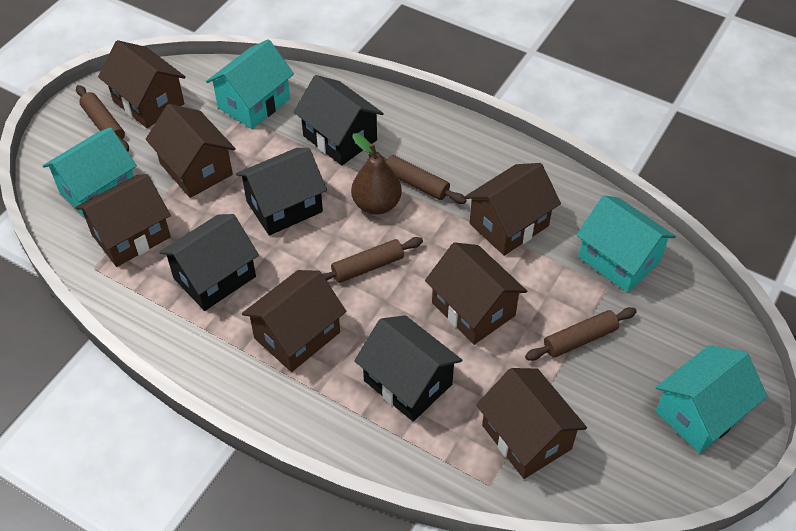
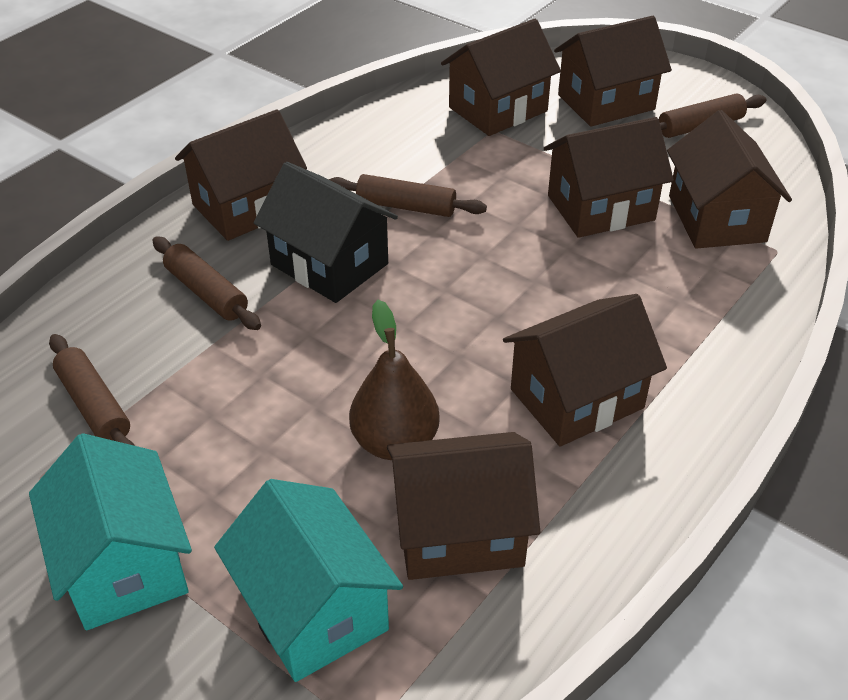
black house: 4 -> 1
turquoise house: 4 -> 2

